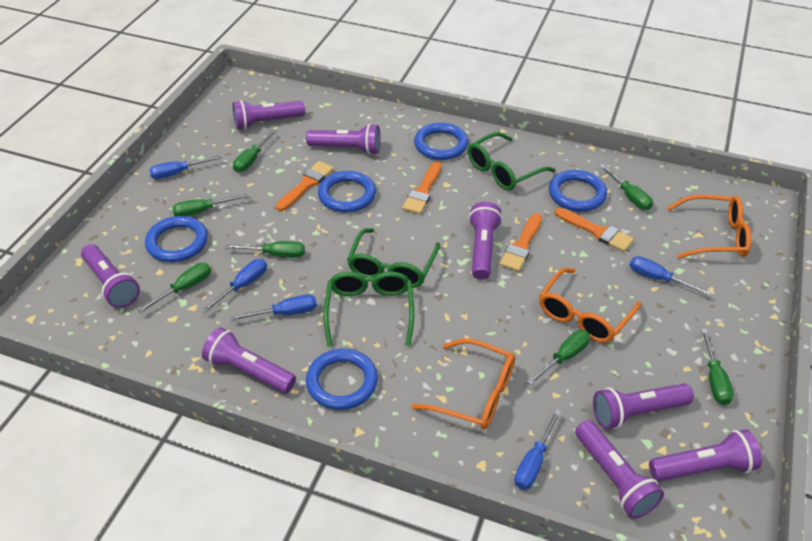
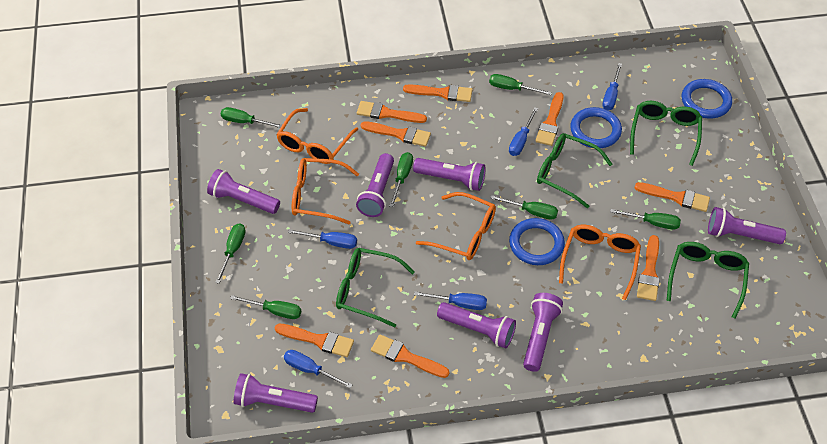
blue ring: 5 -> 3
green glasses: 3 -> 4
orange brush: 4 -> 8
orange glasses: 3 -> 4
purple flashlight: 8 -> 7

